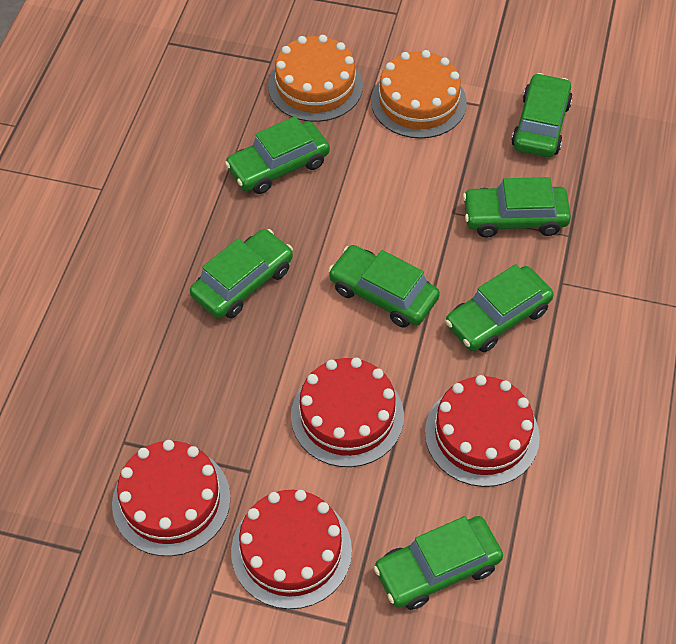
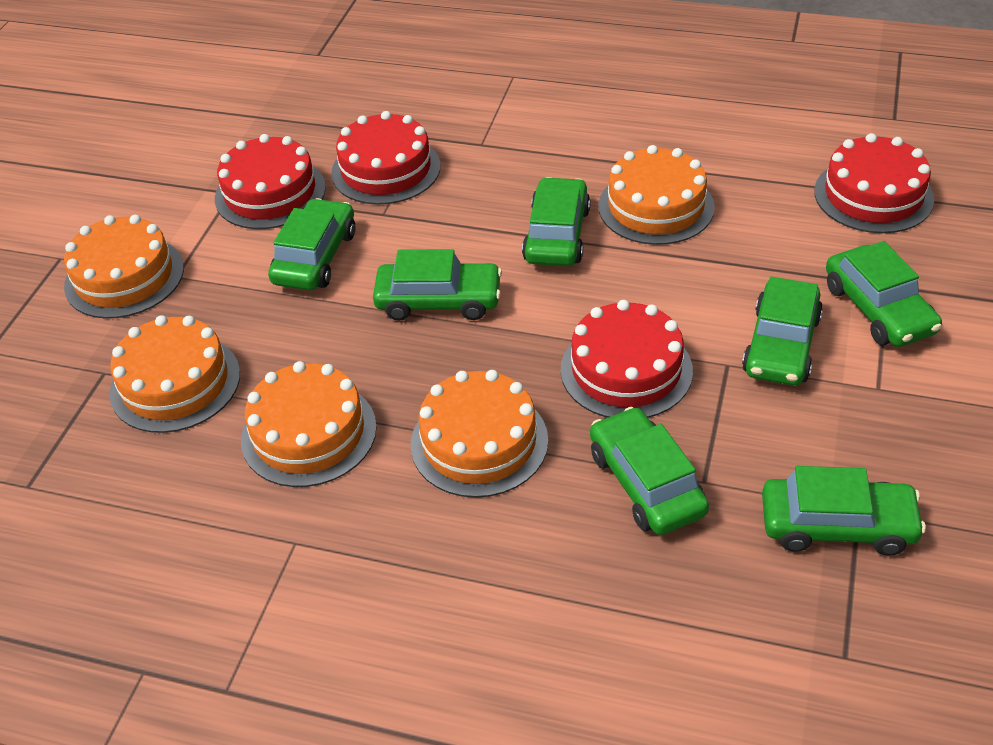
orange cake: 2 -> 5

